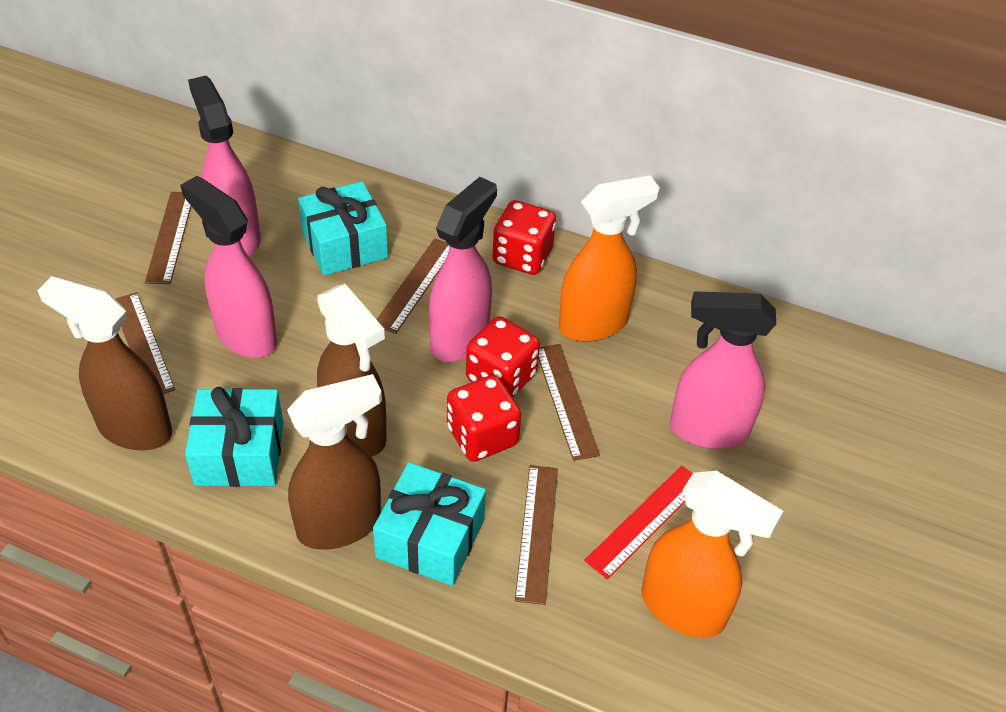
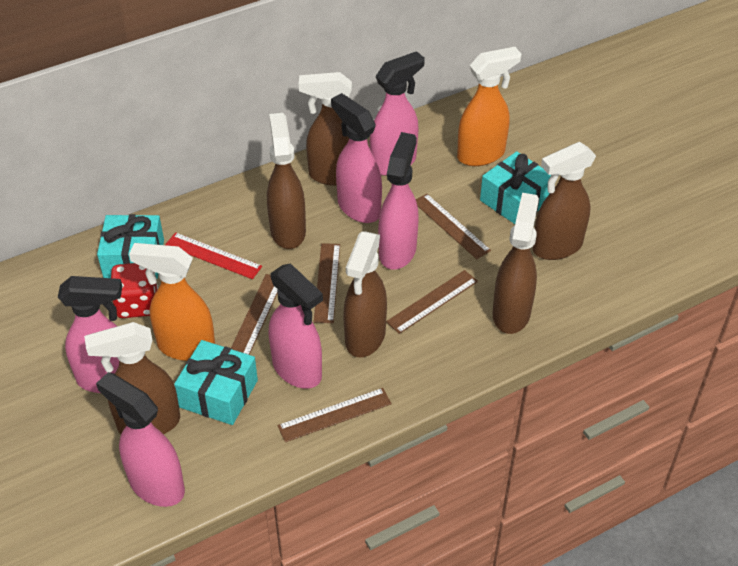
brown spray bottle: 3 -> 6
pink spray bottle: 4 -> 6
red dice: 3 -> 1

